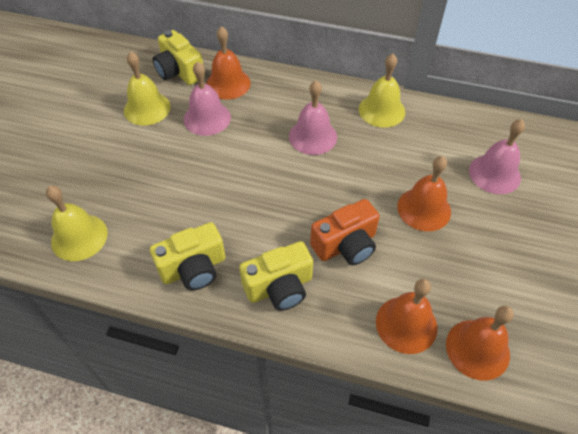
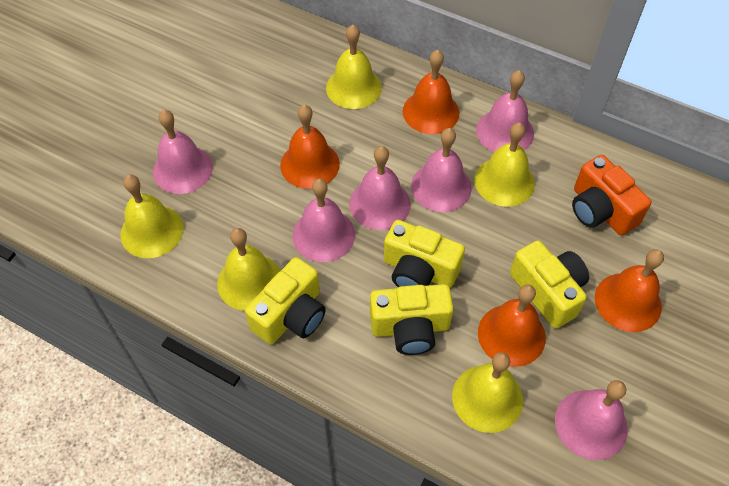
pink bell: 3 -> 6
yellow bell: 3 -> 5
yellow camera: 3 -> 4

